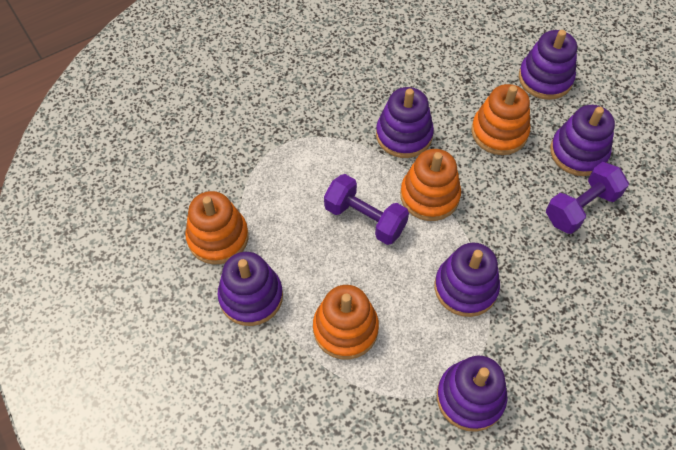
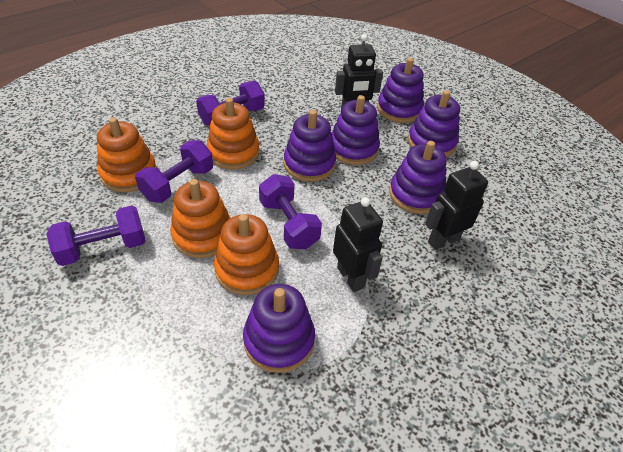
black robot: 0 -> 3
purple dumbbell: 2 -> 4

